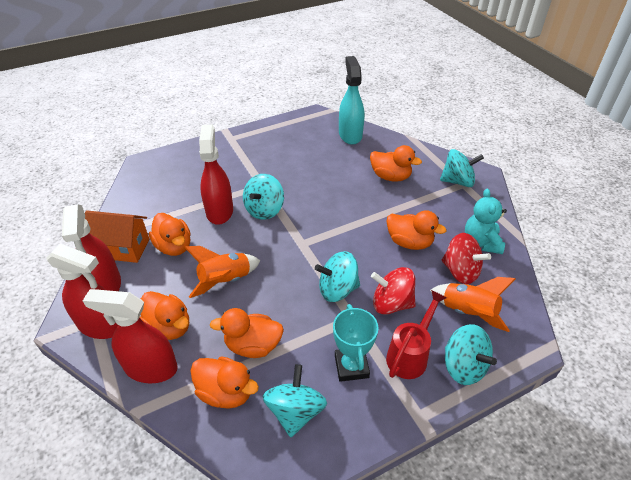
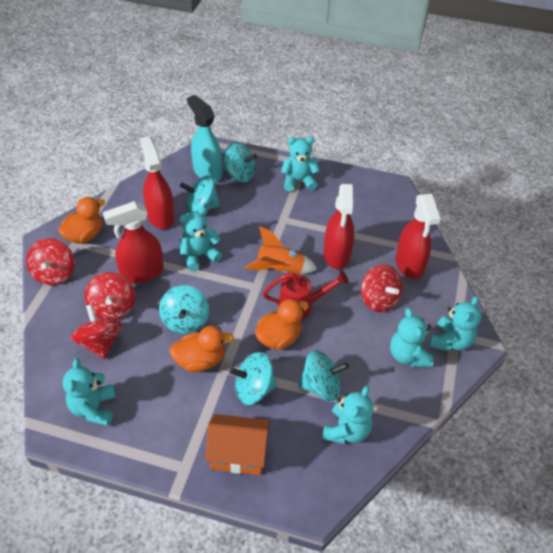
orange duck: 6 -> 3
orange rocket: 2 -> 1
red spinning top: 2 -> 4
turquoise teddy bear: 1 -> 6
turquoise trophy: 1 -> 0

